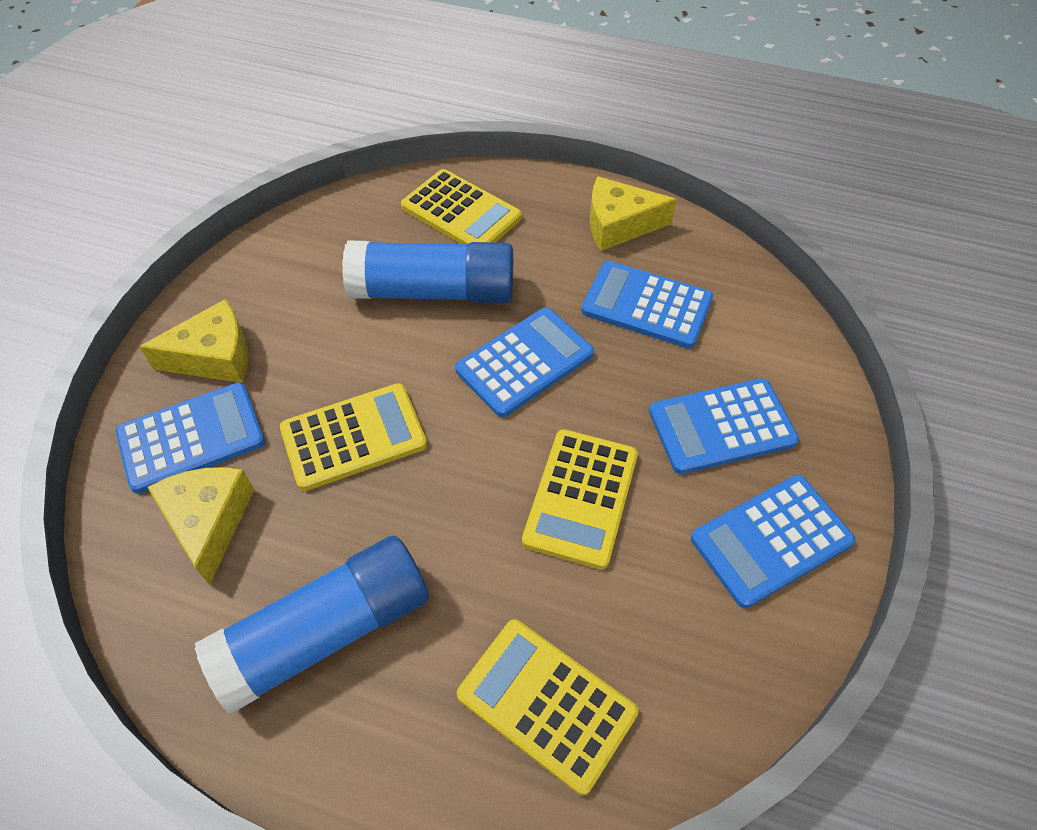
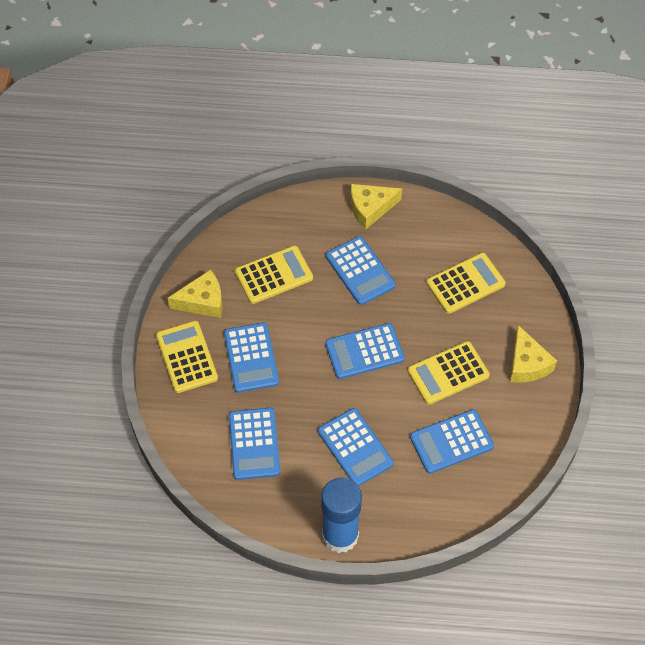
blue calculator: 5 -> 6
blue glue stick: 2 -> 1

